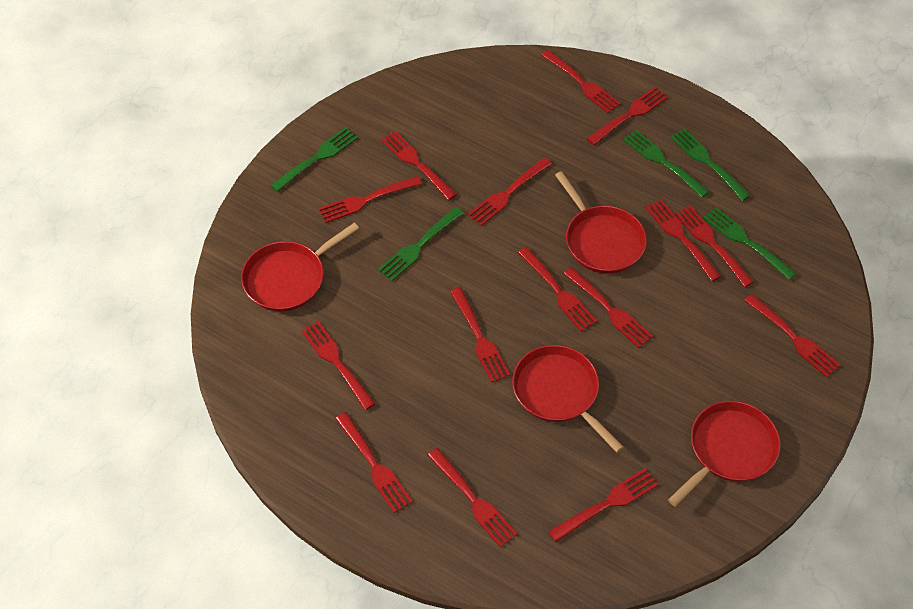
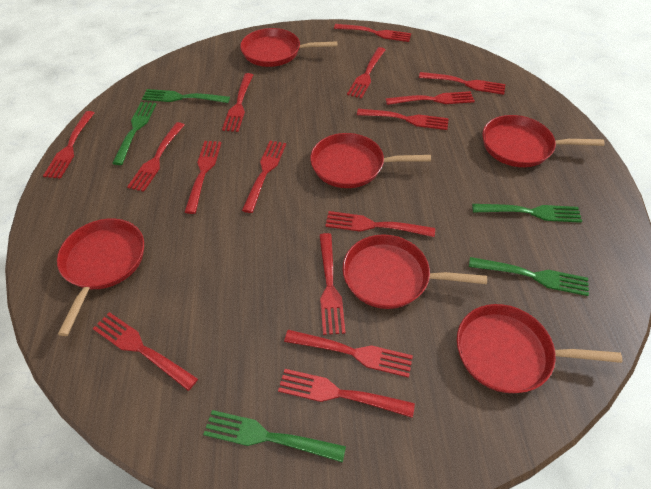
red pan: 4 -> 6

